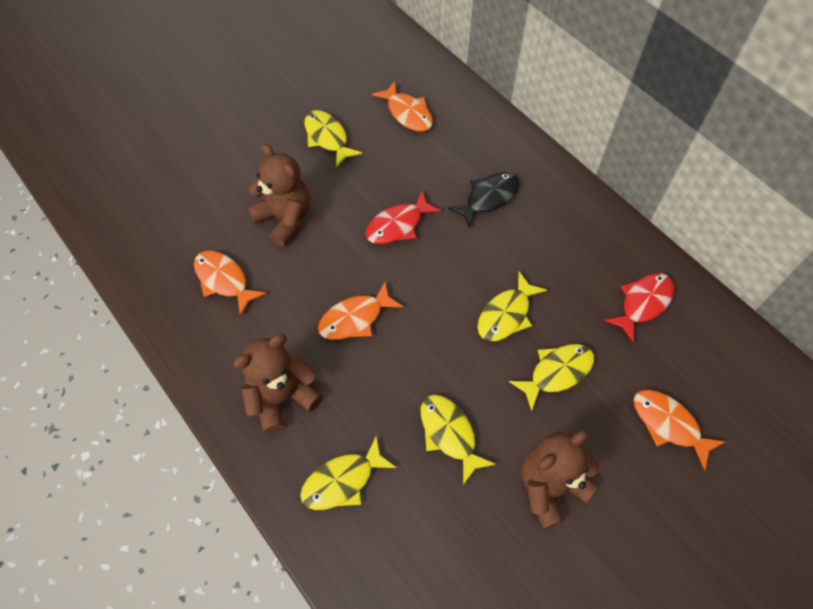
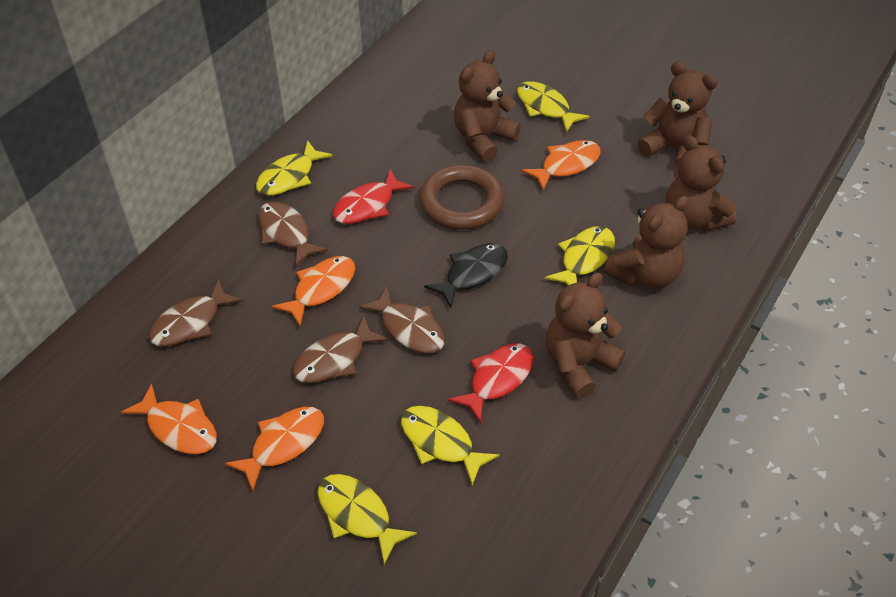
brown fish: 0 -> 4
brown ring: 0 -> 1
brown teddy bear: 3 -> 5

